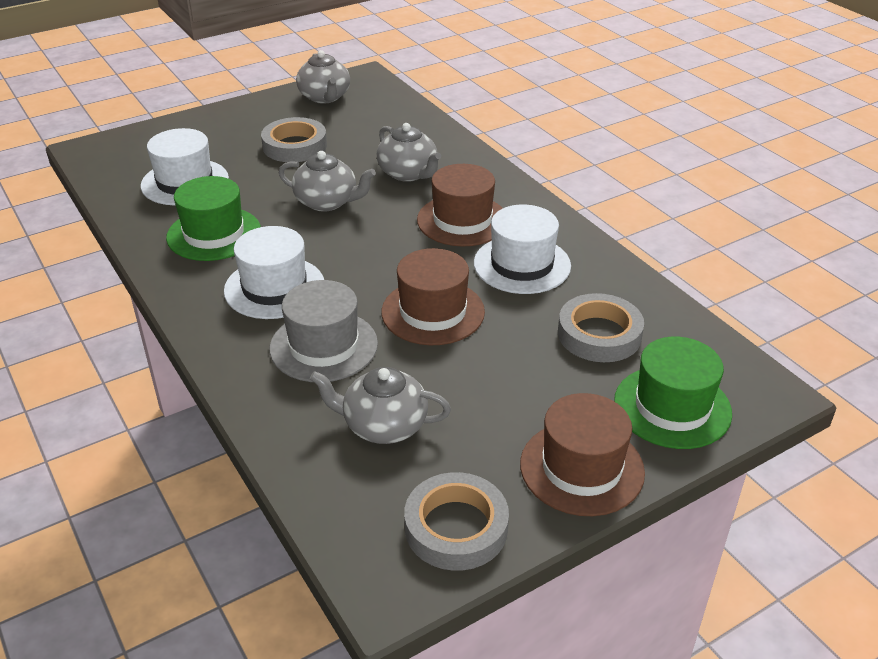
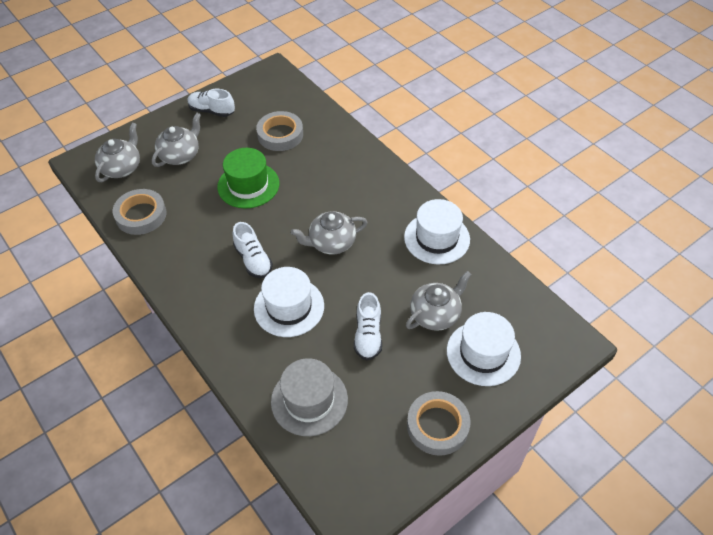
brown hat: 3 -> 0
green hat: 2 -> 1
white shoe: 0 -> 3

